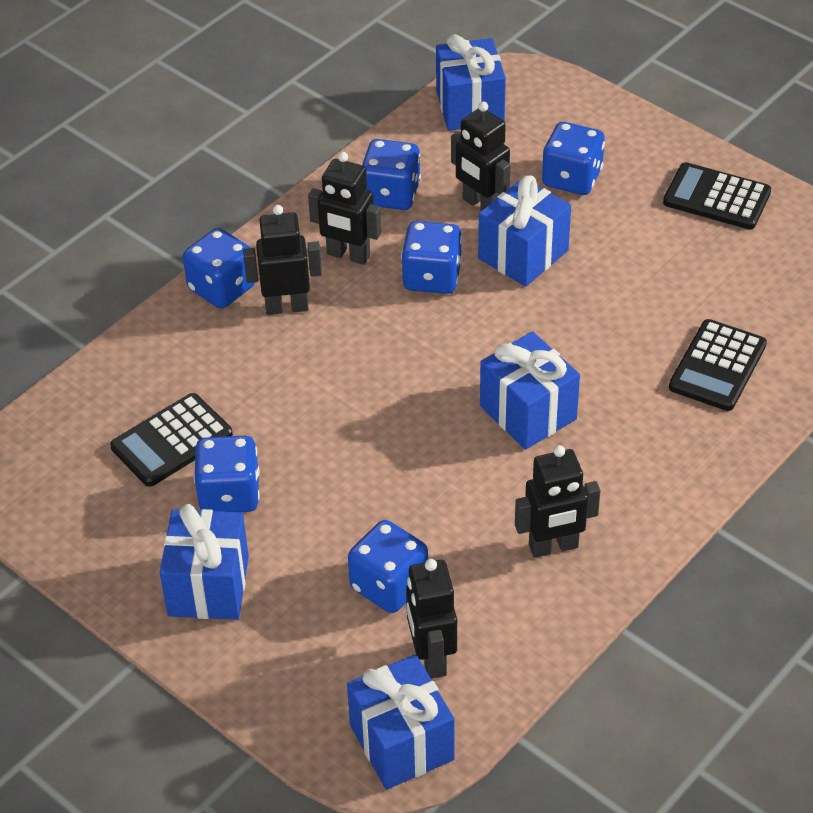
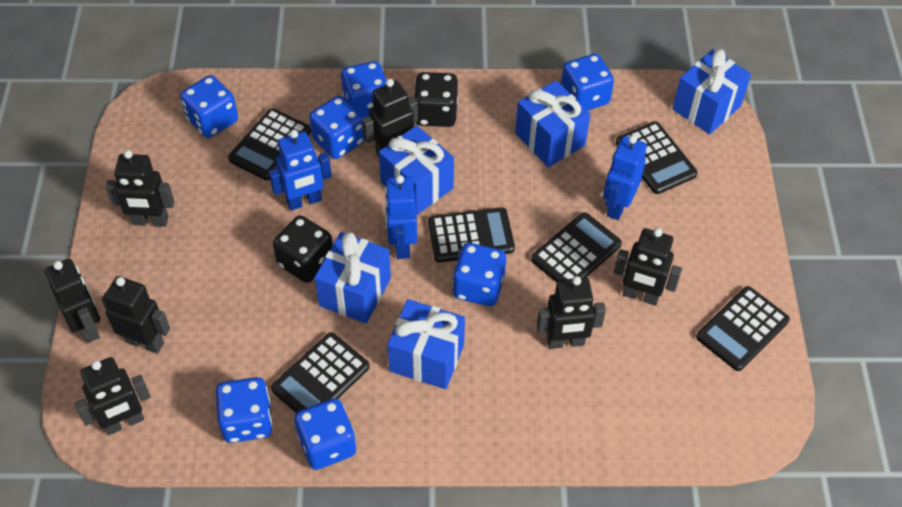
black calculator: 3 -> 6
black dice: 0 -> 2
black robot: 5 -> 7
blue dice: 6 -> 7
blue robot: 0 -> 3

